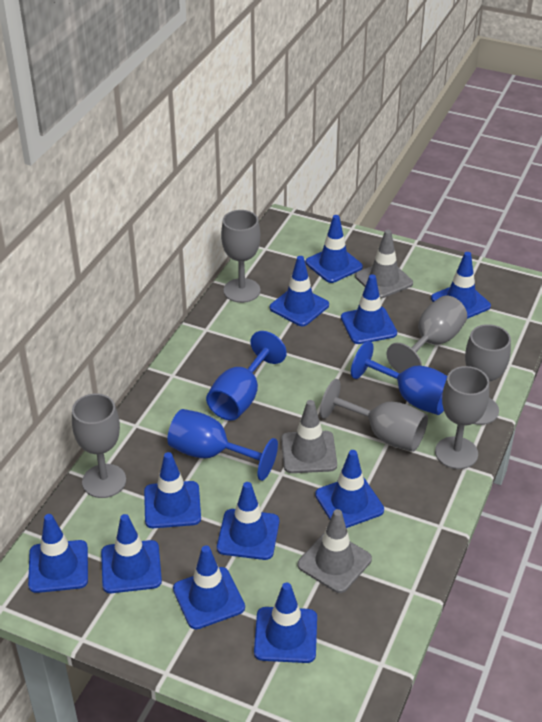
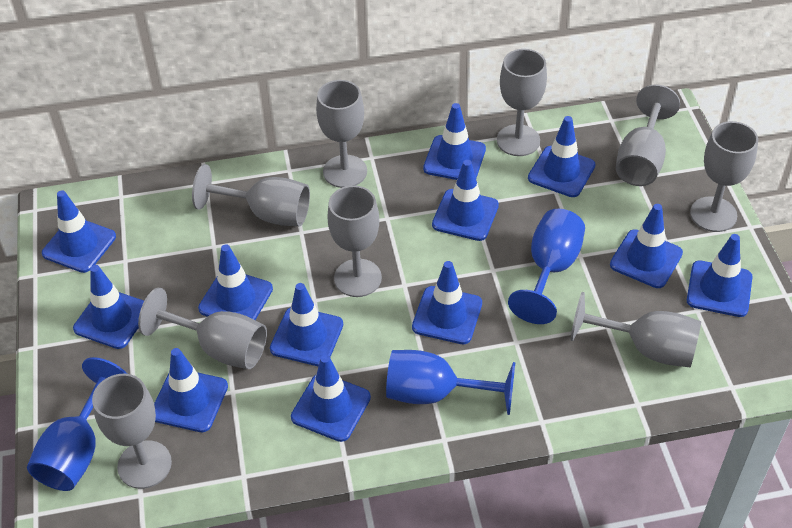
blue traffic cone: 11 -> 12
grey goblet: 6 -> 9
grey traffic cone: 3 -> 0

